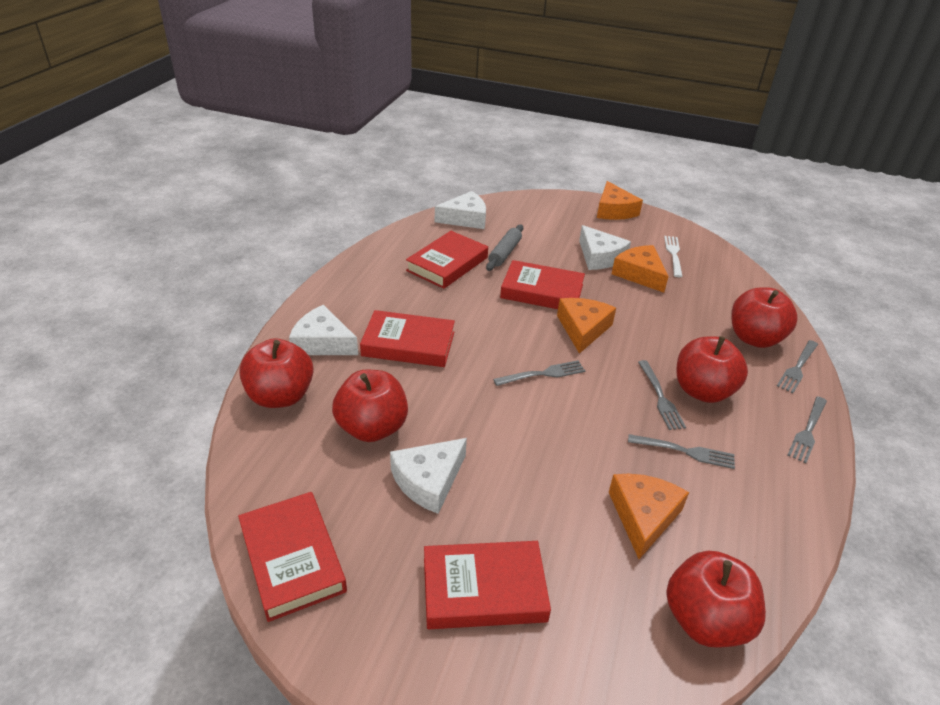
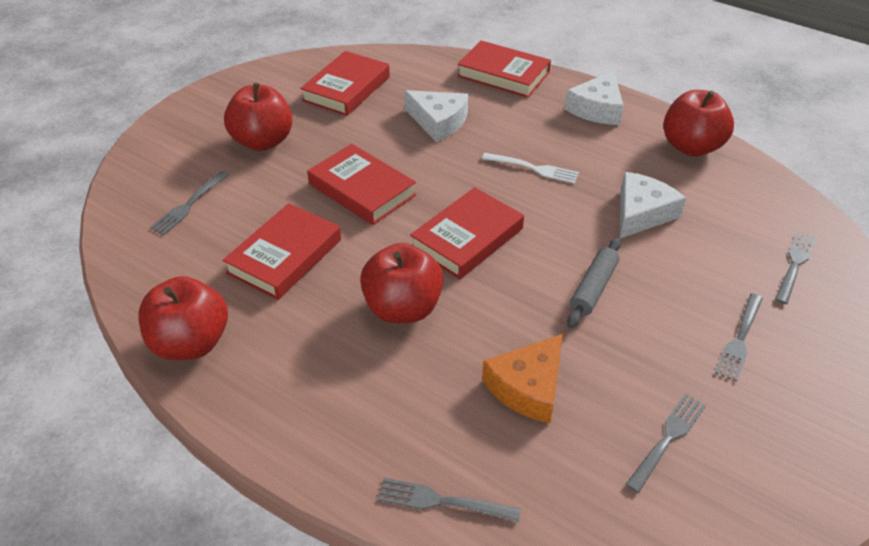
orange cheese: 4 -> 1
red apple: 5 -> 4
white cheese: 4 -> 3

